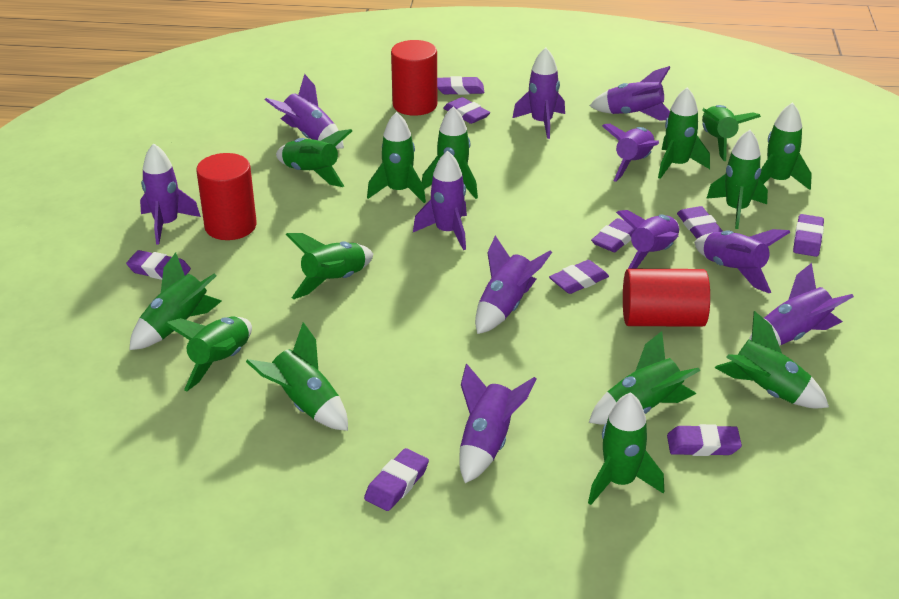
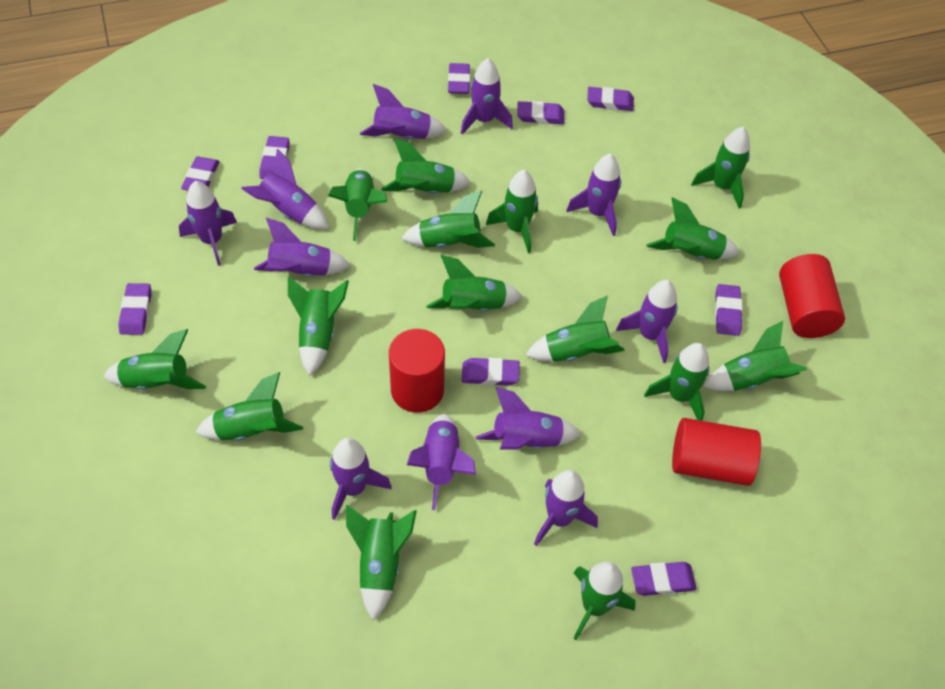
green rocket: 14 -> 15

